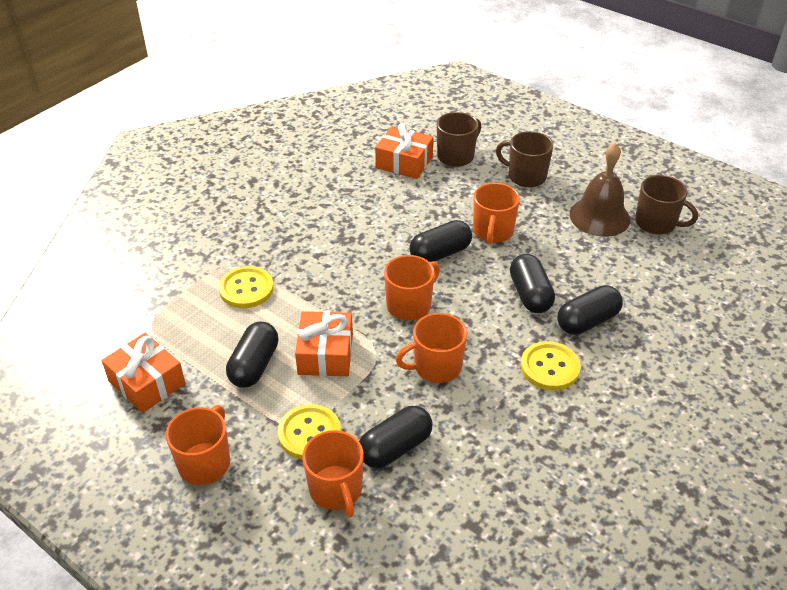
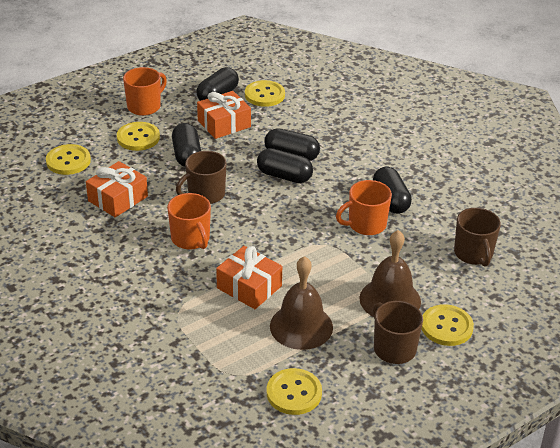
brown bell: 1 -> 2
orange mug: 5 -> 3
yellow button: 3 -> 5

